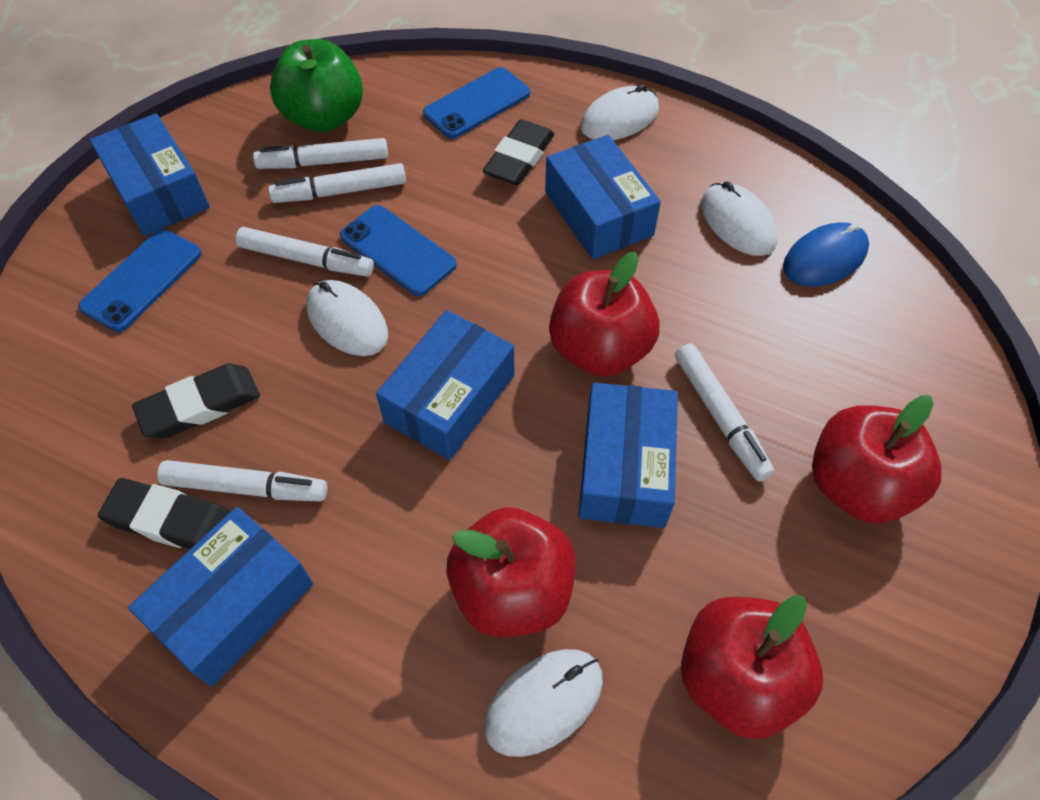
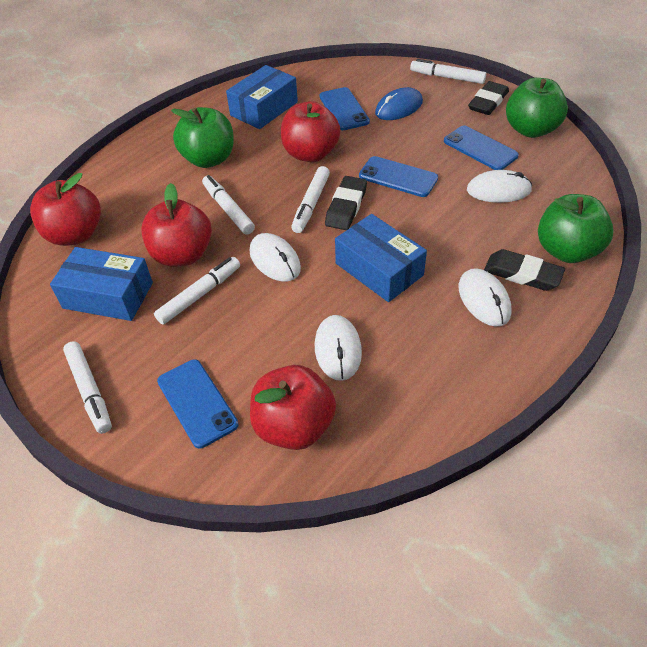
blue box: 5 -> 3
blue phone: 3 -> 4
green apple: 1 -> 3

